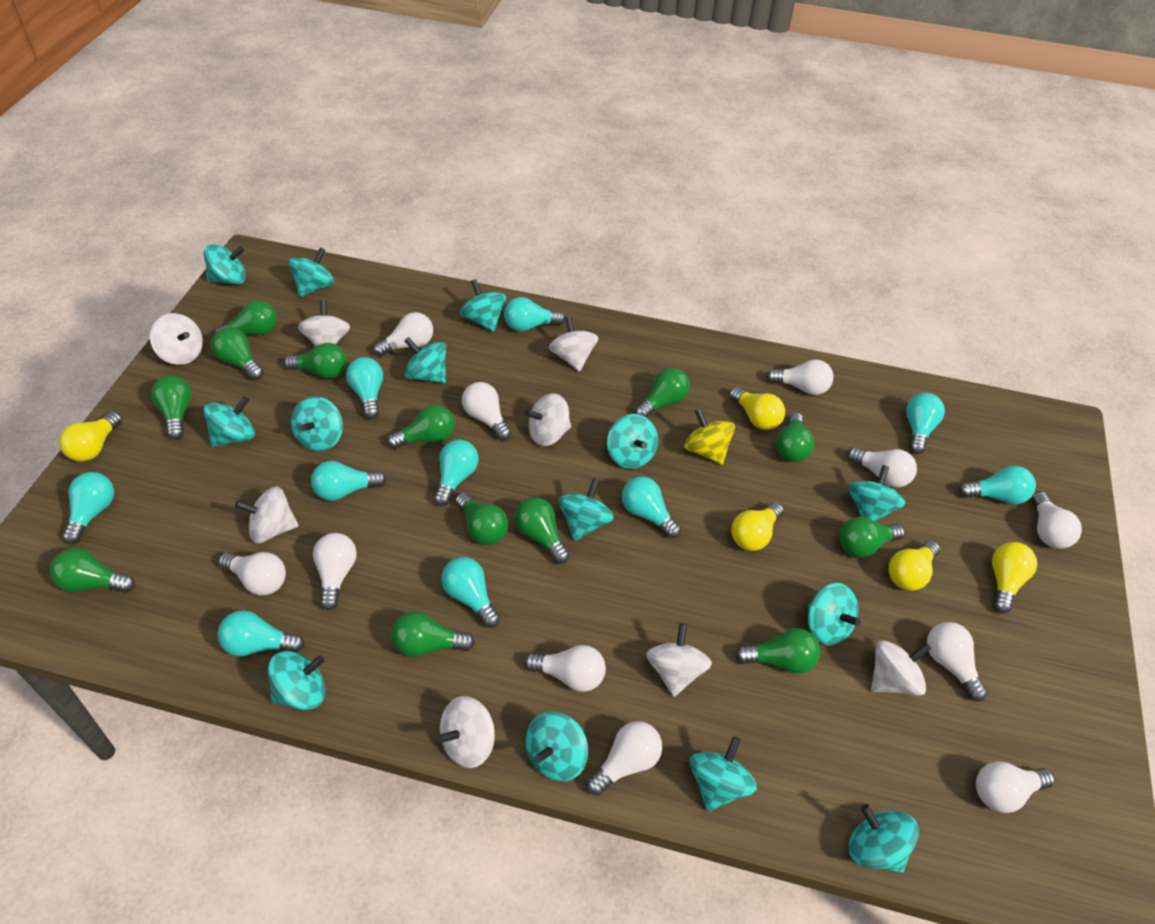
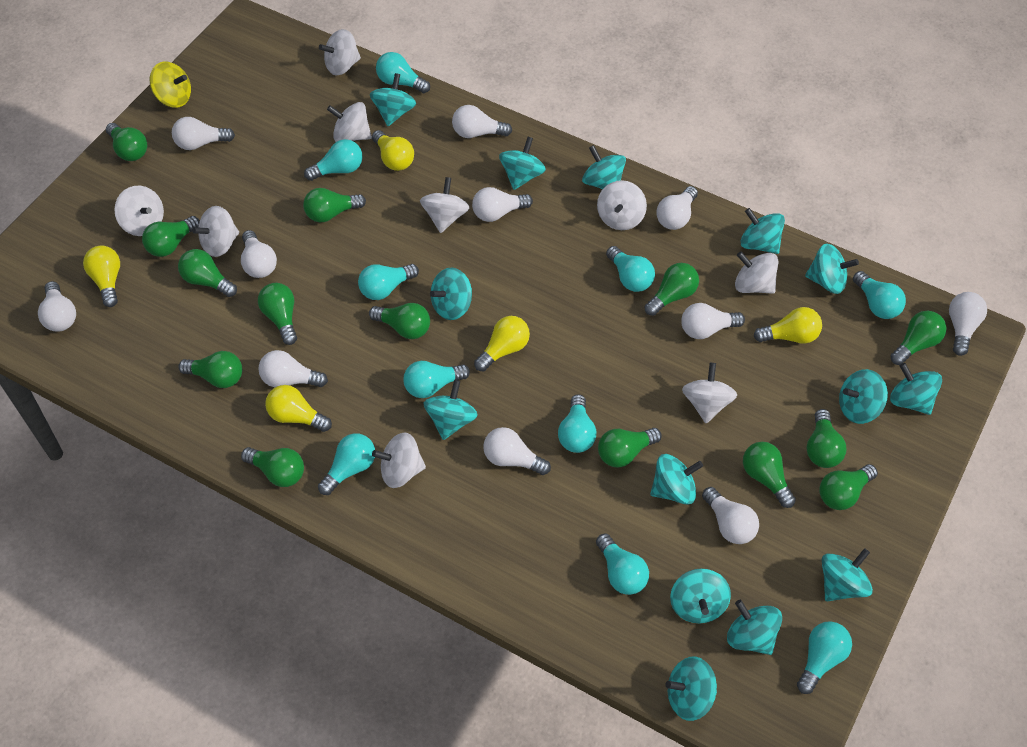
green light bulb: 13 -> 14
white spinning top: 8 -> 9

